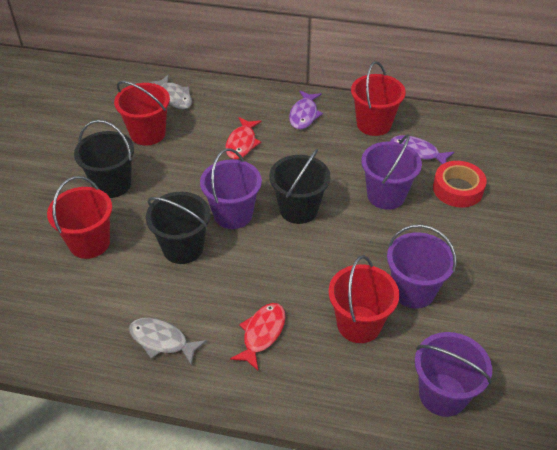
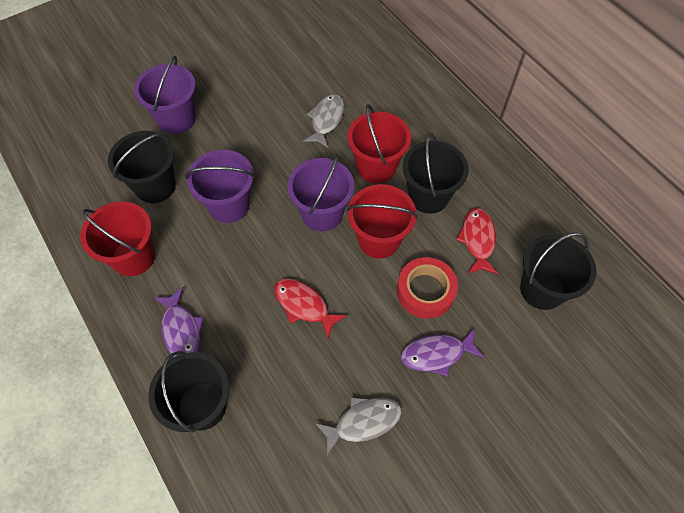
black bucket: 3 -> 4
purple bucket: 4 -> 3
red bucket: 4 -> 3

